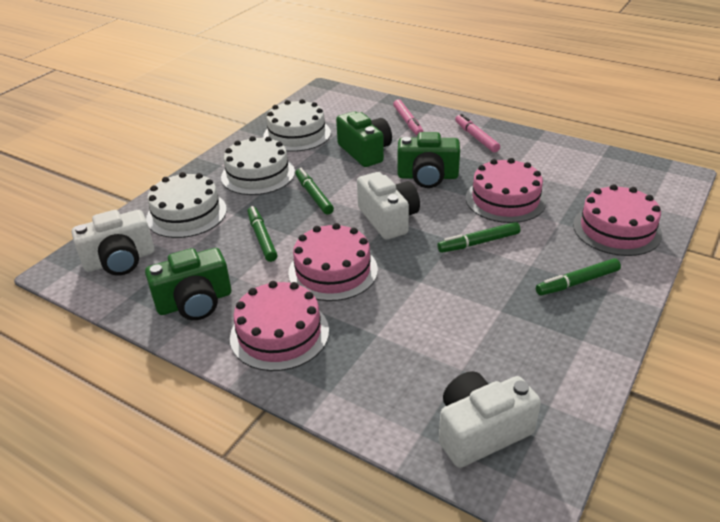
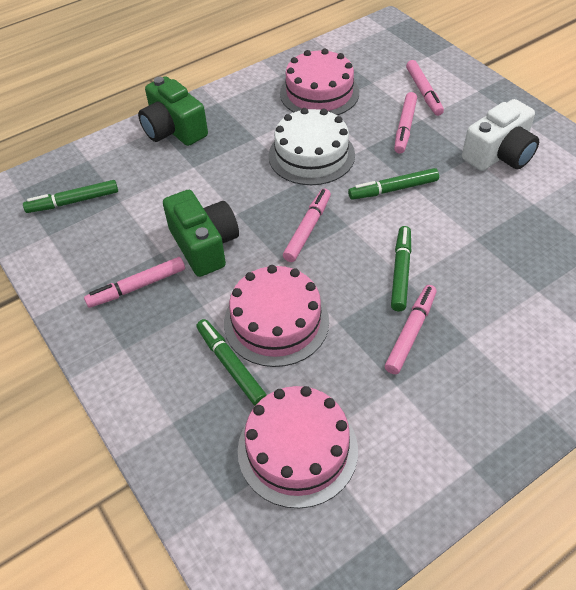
green camera: 3 -> 2
pink cake: 4 -> 3
pink marker: 2 -> 5
white cake: 3 -> 1
white camera: 3 -> 1

